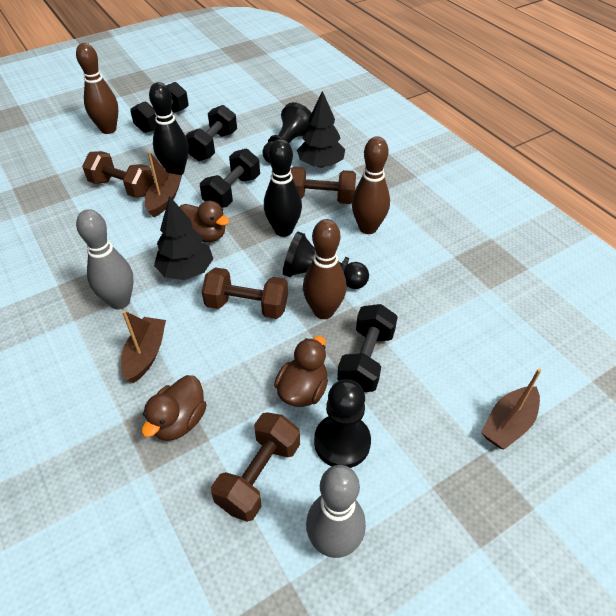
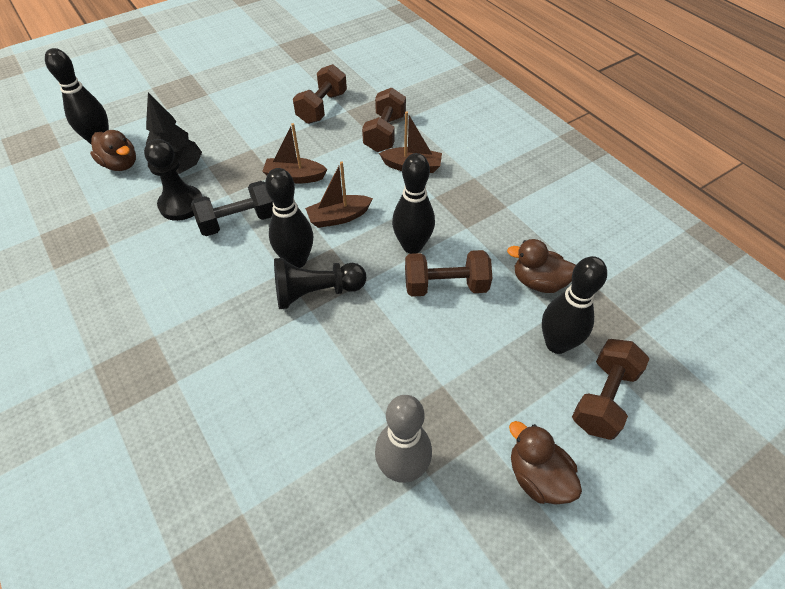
black bowling pin: 2 -> 4
black dumbbell: 4 -> 1
black pawn: 3 -> 2
black tree: 2 -> 1
brown bowling pin: 3 -> 0
grey bowling pin: 2 -> 1

